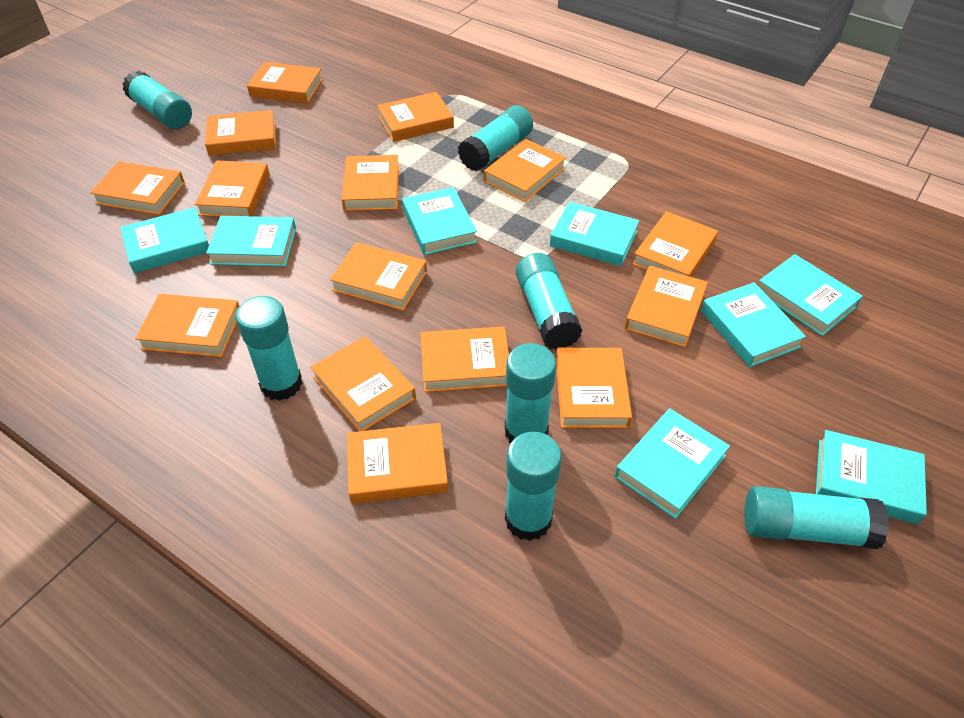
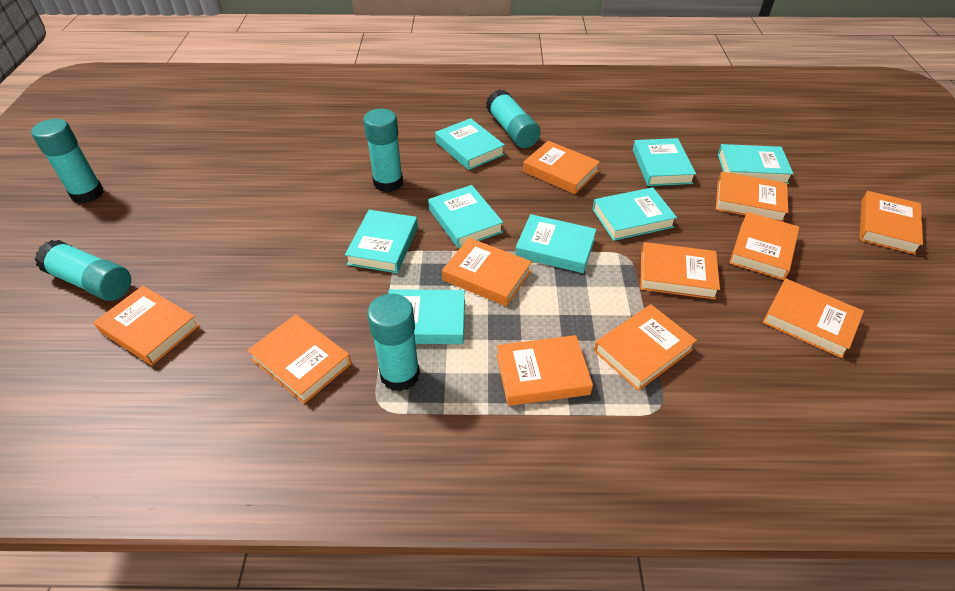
orange book: 15 -> 11
turquoise glue stick: 7 -> 5

